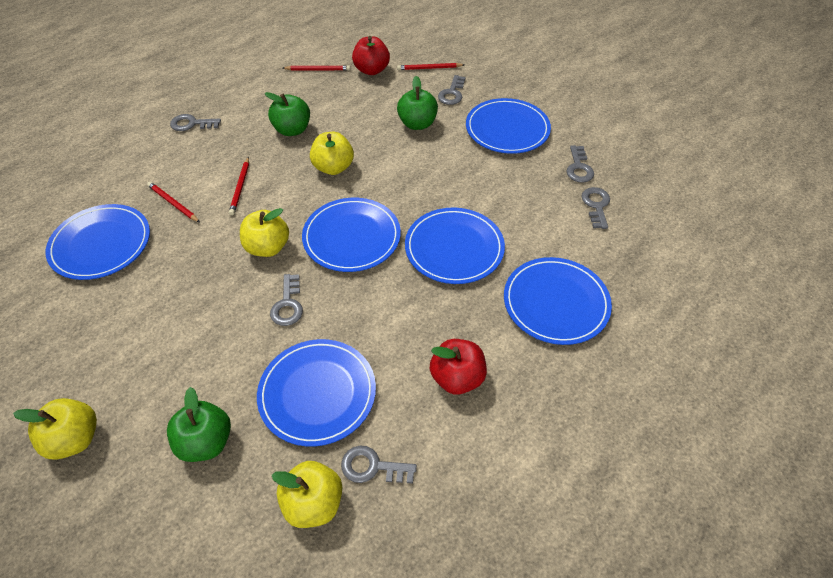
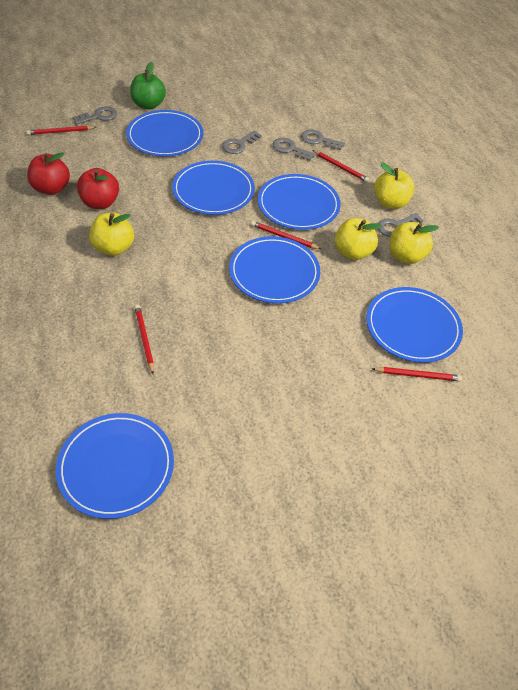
green apple: 3 -> 1
grey key: 6 -> 5
red pencil: 4 -> 5

